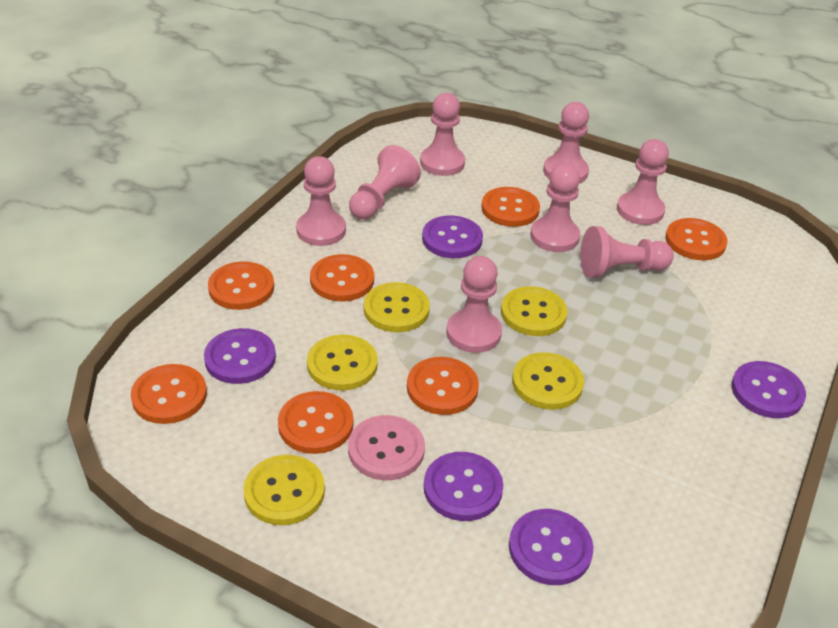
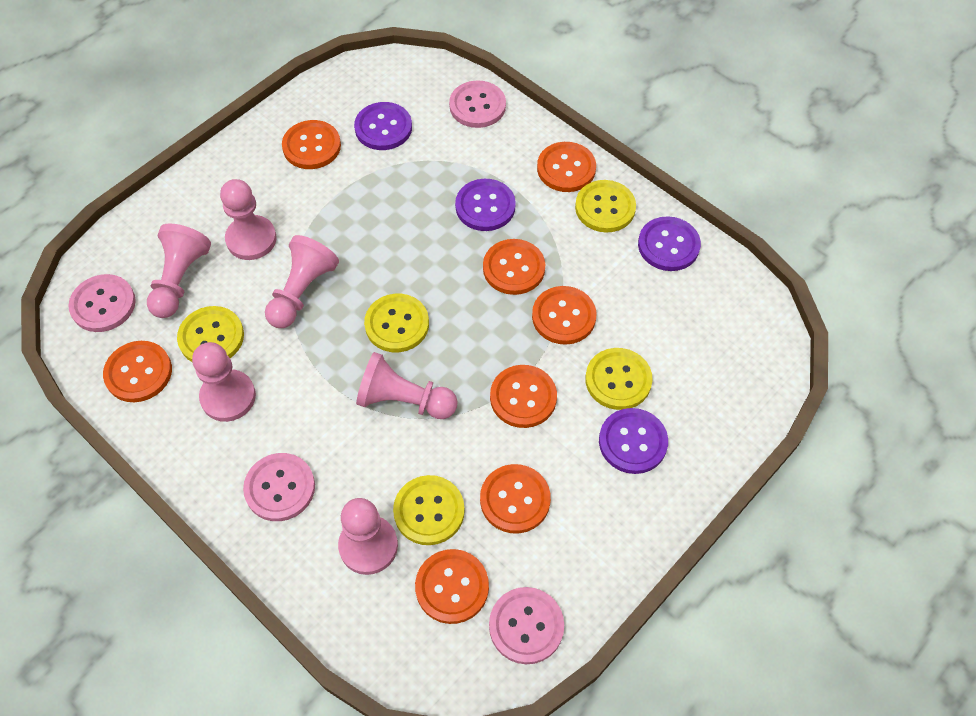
orange button: 7 -> 8
pink button: 1 -> 4
pink pawn: 8 -> 6
purple button: 5 -> 4

